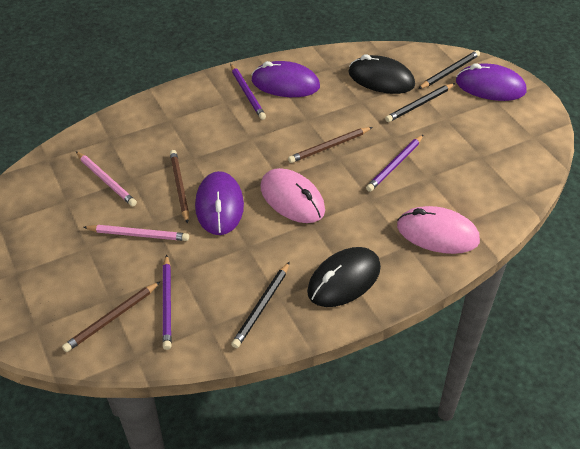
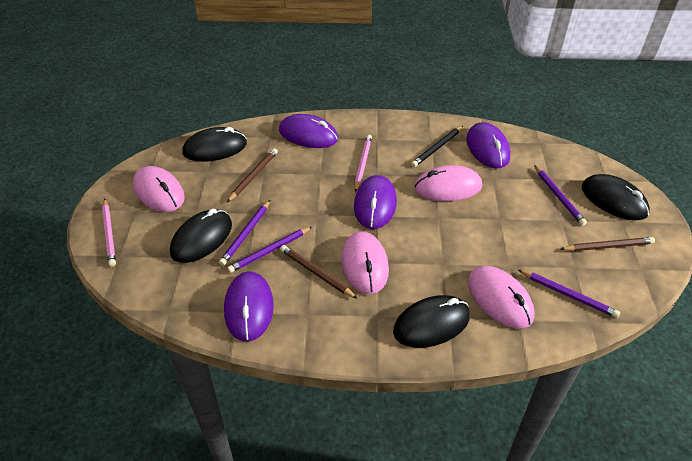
black mouse: 2 -> 4
black pencil: 3 -> 1
pink mouse: 2 -> 4
purple mouse: 3 -> 4
purple pencil: 3 -> 4

